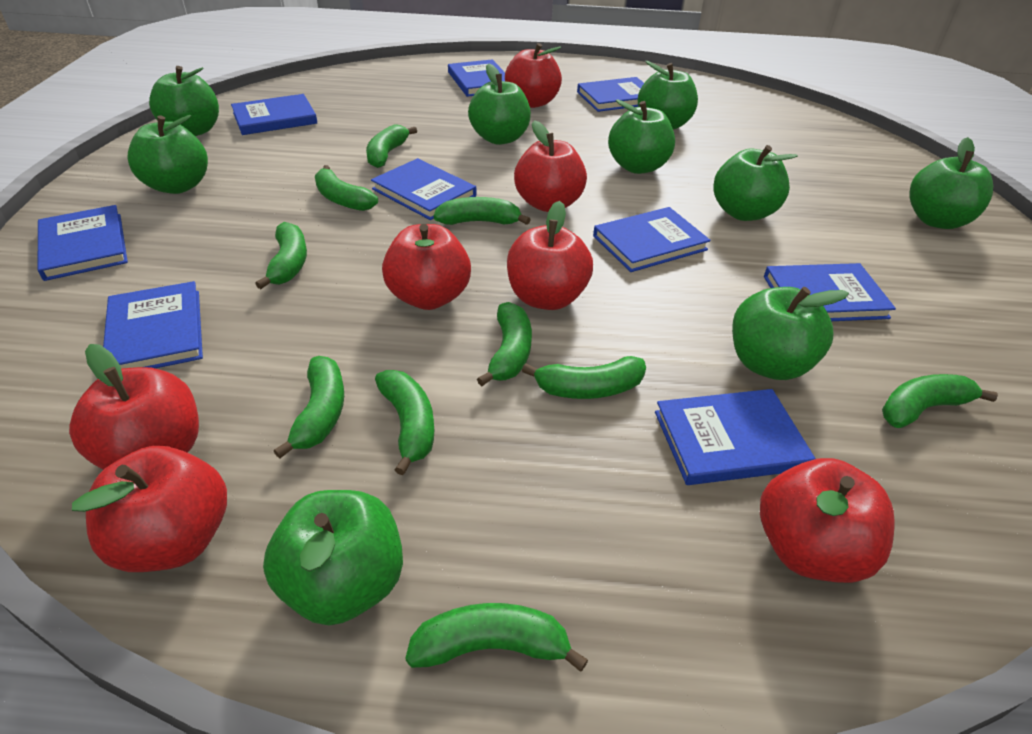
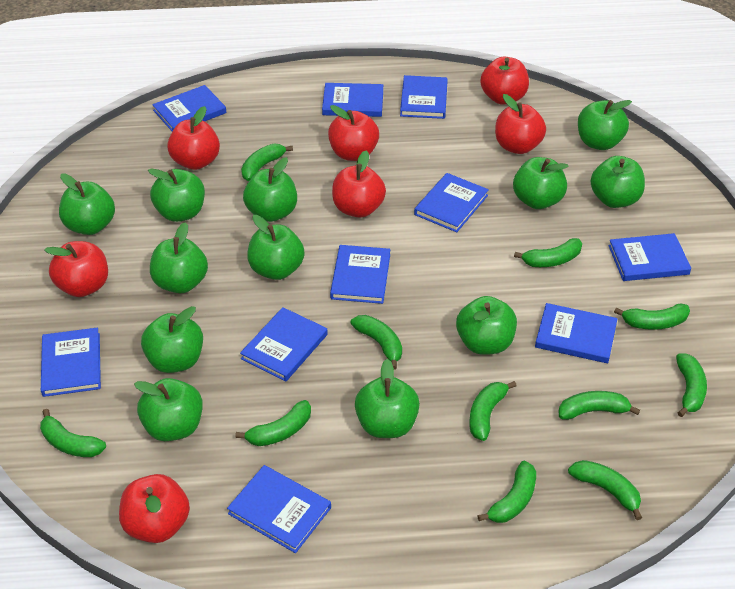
blue book: 9 -> 10
green apple: 9 -> 12
green banana: 10 -> 11

